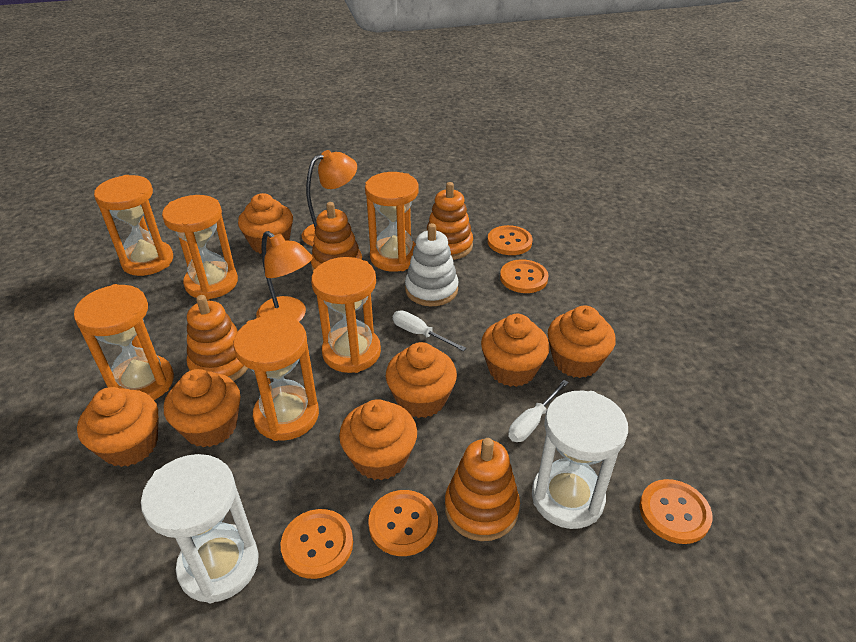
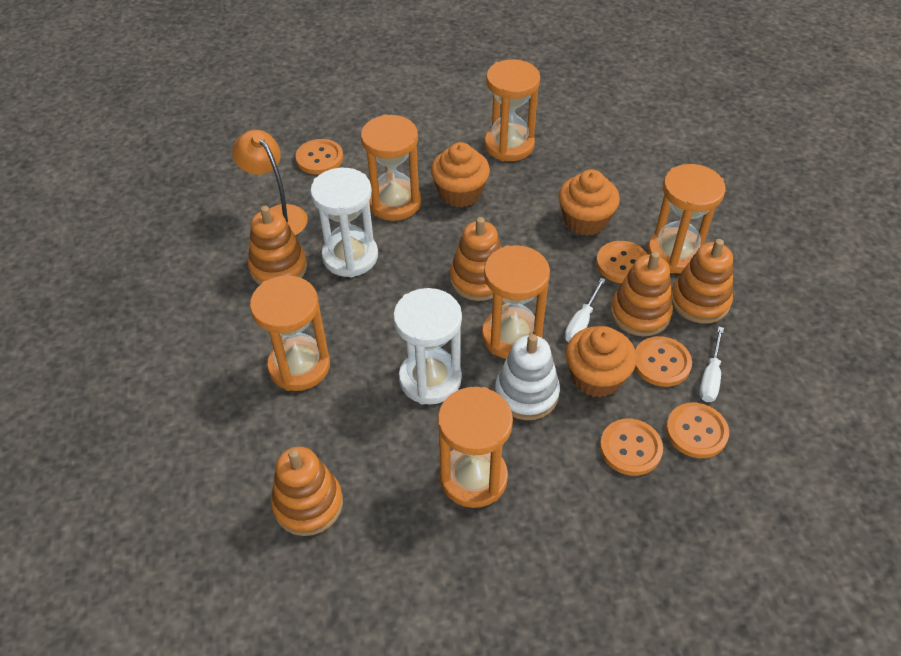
orange cupcake: 7 -> 3
orange lamp: 2 -> 1
orange stacking toy: 4 -> 5

